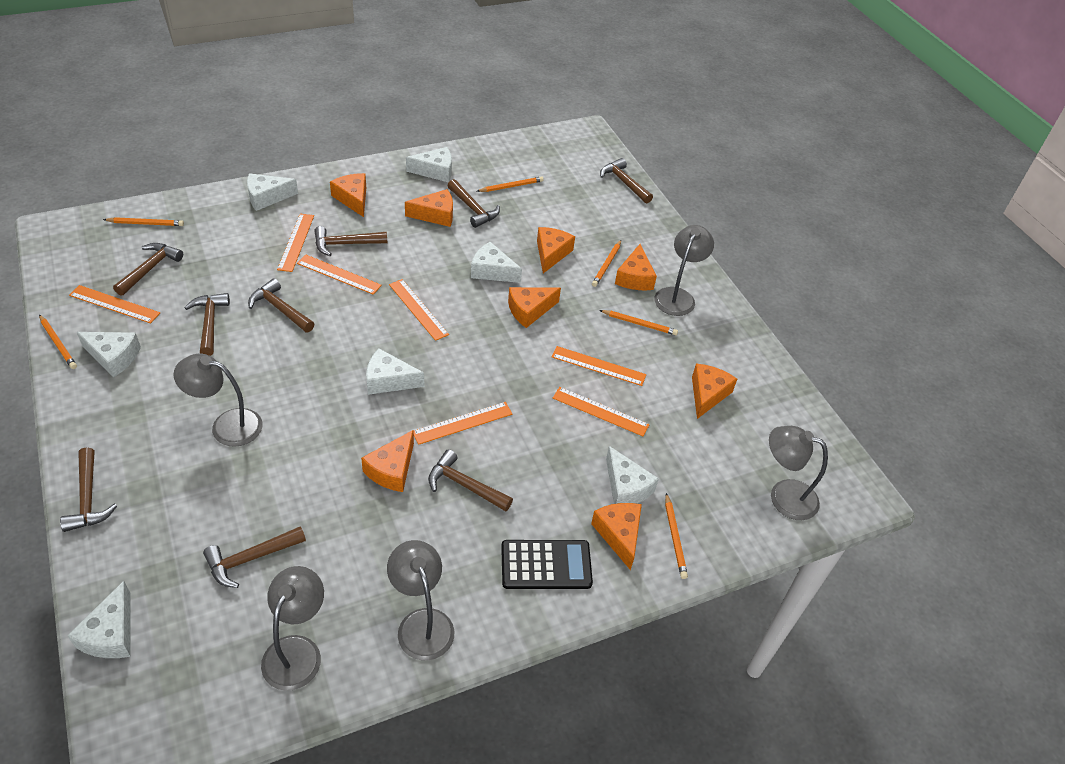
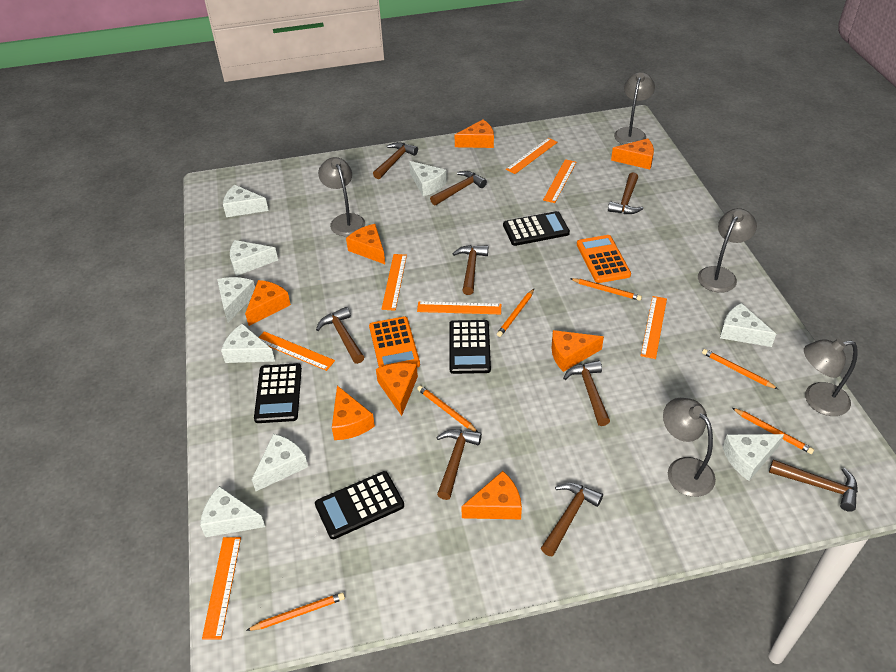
black calculator: 1 -> 4
orange calculator: 0 -> 2
white cheese: 7 -> 9

